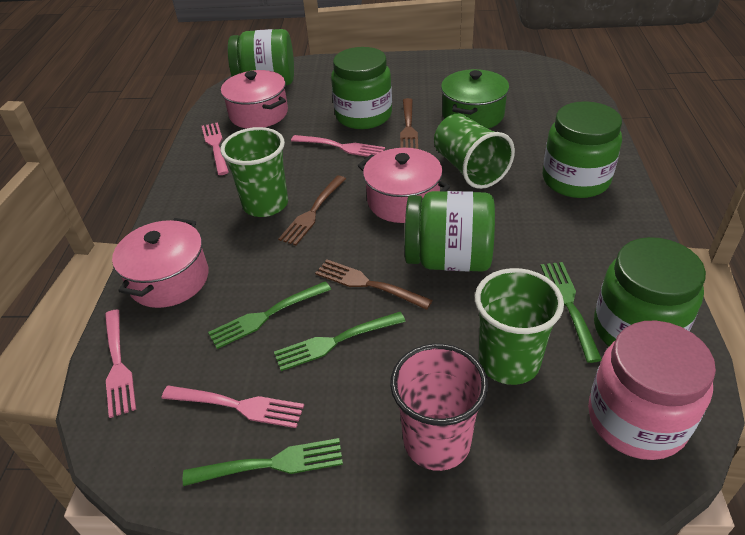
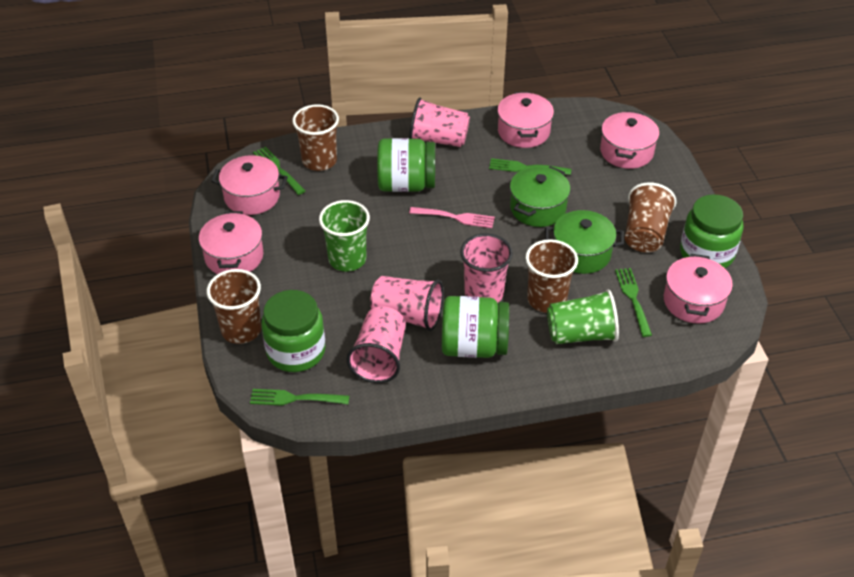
brown cup: 0 -> 4
brown fork: 3 -> 0
green cup: 3 -> 2
green jar: 5 -> 4
green pot: 1 -> 2
pink cup: 1 -> 4
pink fork: 4 -> 1
pink jar: 1 -> 0
pink pot: 3 -> 5

